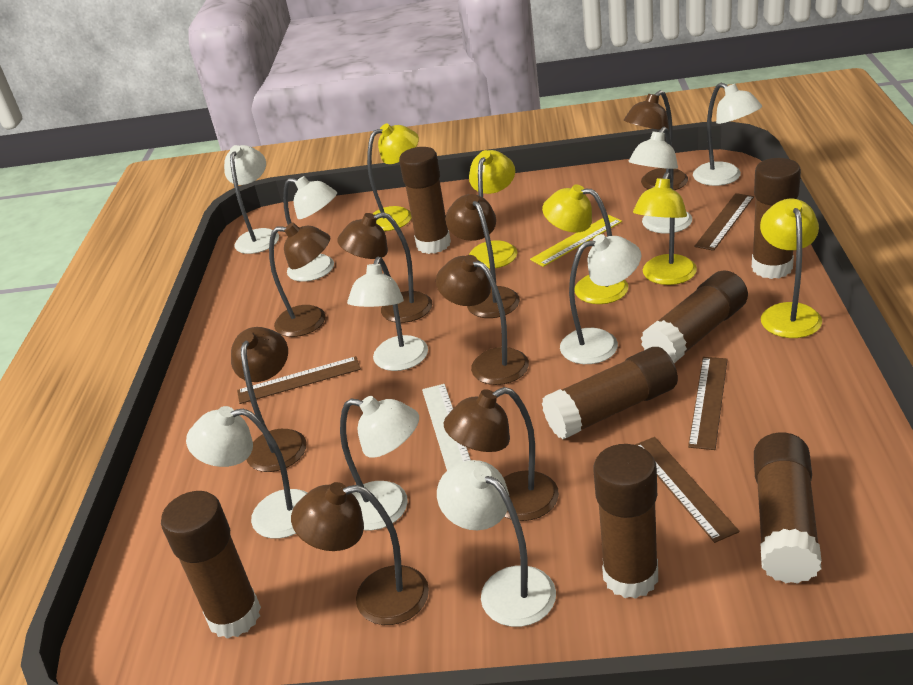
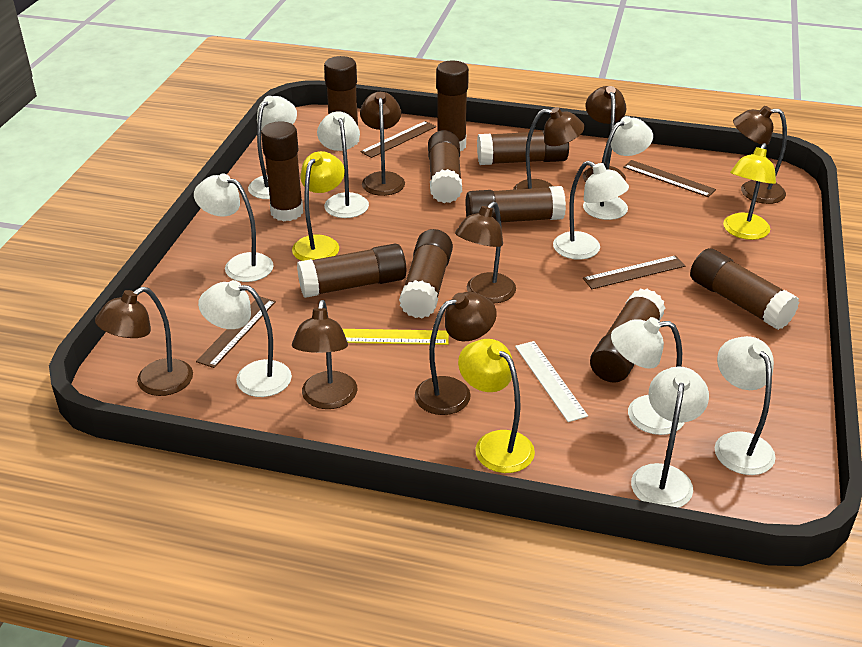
brown glue stick: 7 -> 10
yellow lamp: 5 -> 3

